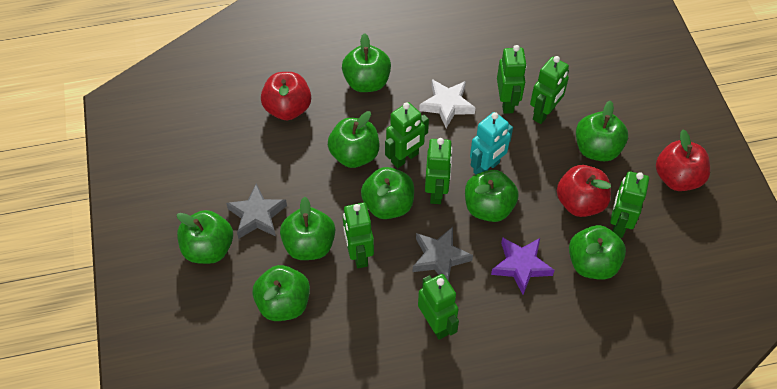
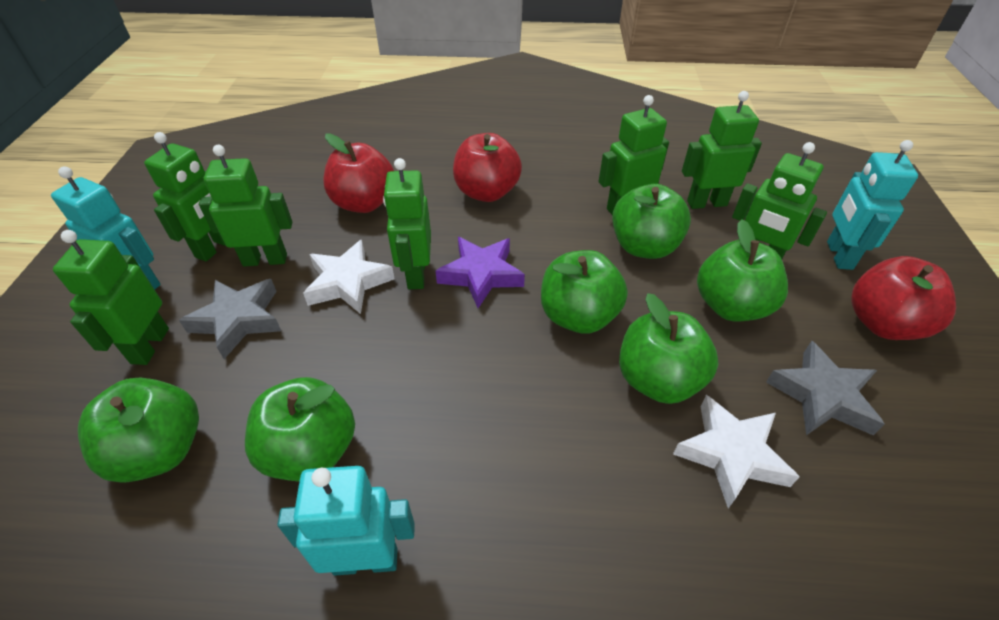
green apple: 9 -> 6
turquoise robot: 1 -> 3
white star: 1 -> 2

